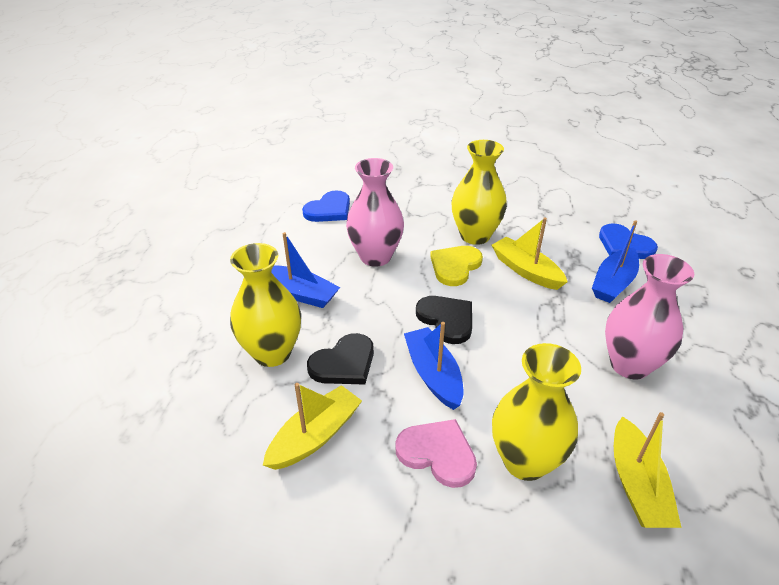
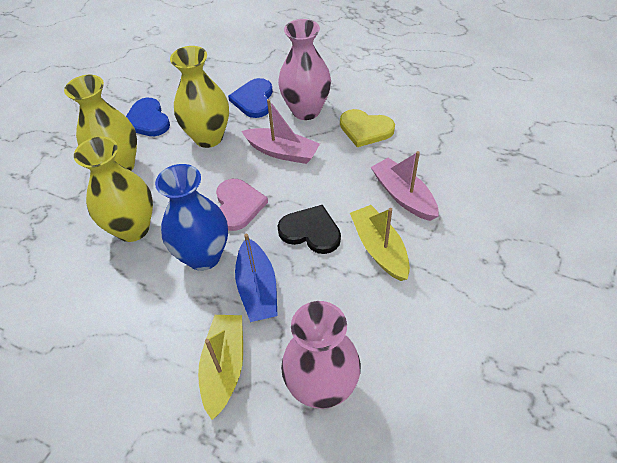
black heart: 2 -> 1
blue boat: 3 -> 1
blue vase: 0 -> 1
pink boat: 0 -> 2
yellow boat: 3 -> 2

